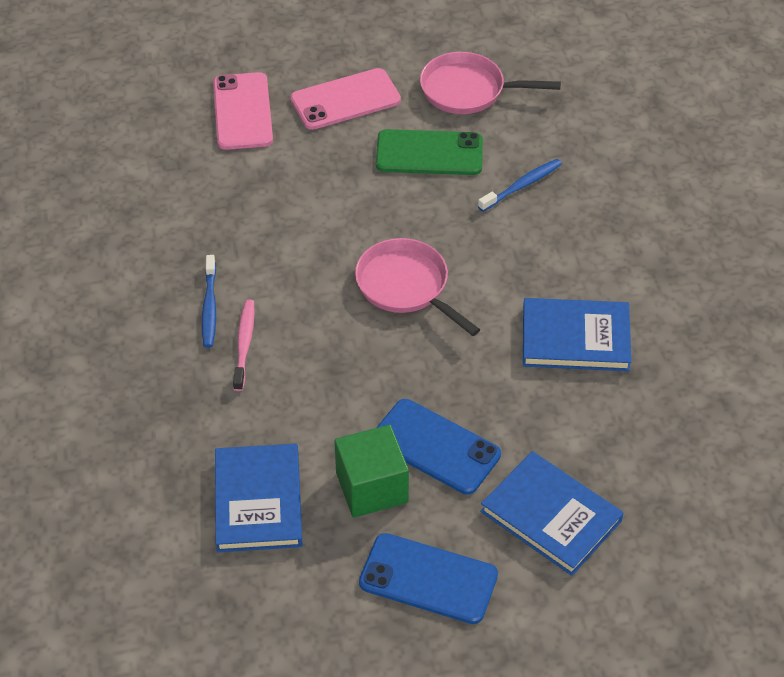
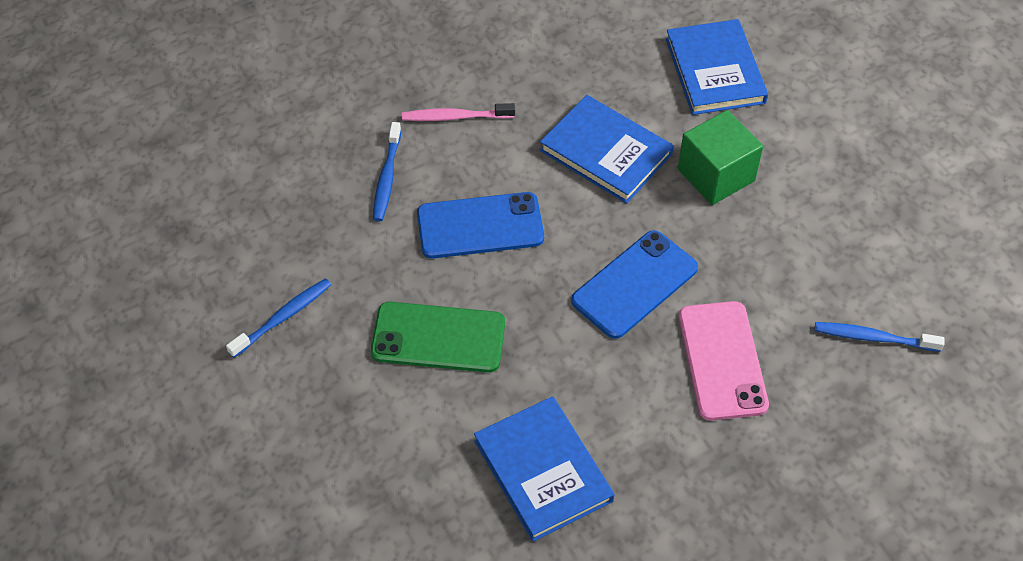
blue toothbrush: 2 -> 3
pink pan: 2 -> 0
pink phone: 2 -> 1

